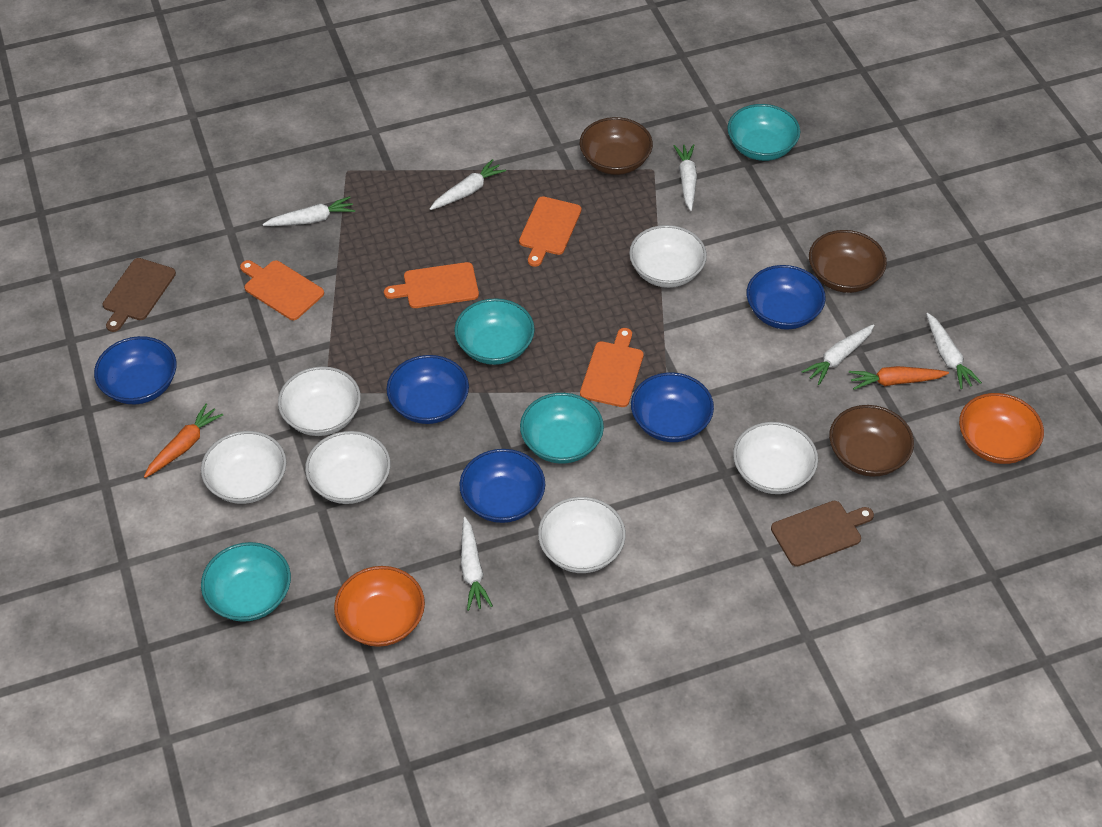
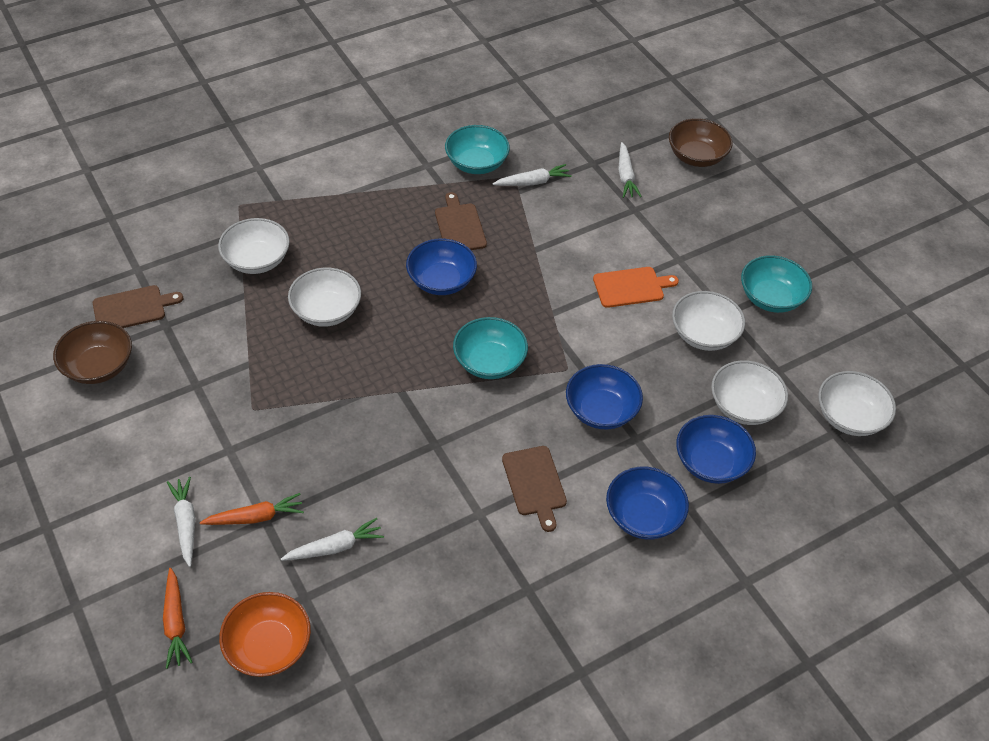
blue bowl: 5 -> 4
brown bowl: 3 -> 2
brown cutting board: 2 -> 3
orange bowl: 2 -> 1
orange cutting board: 4 -> 1
turquoise bowl: 4 -> 3
white bowl: 6 -> 5
white carrot: 6 -> 4

